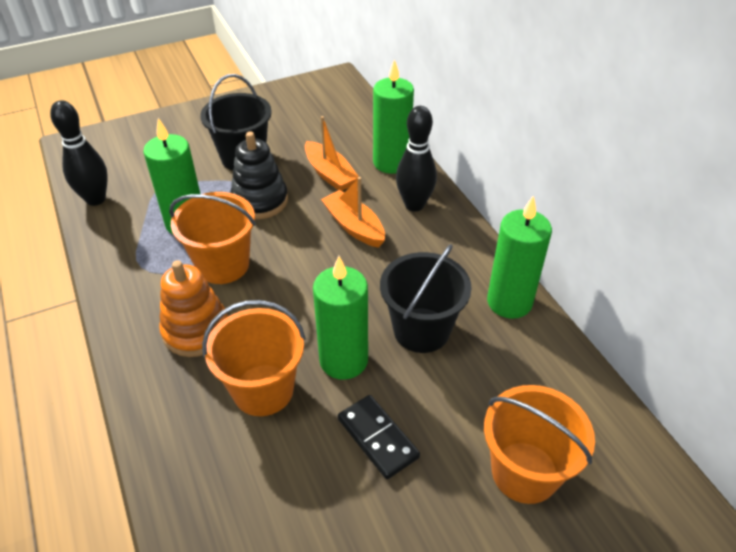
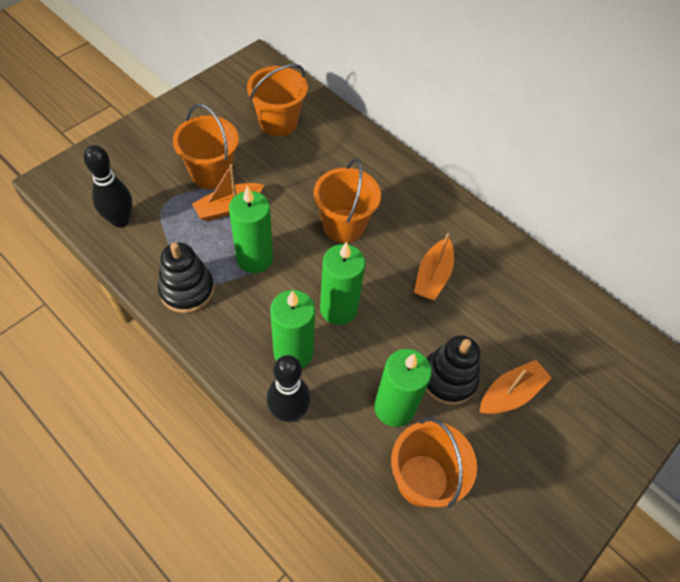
black bucket: 2 -> 0
black domino: 1 -> 0
black stacking toy: 1 -> 2
orange boat: 2 -> 3
orange bucket: 3 -> 4
orange stacking toy: 1 -> 0

